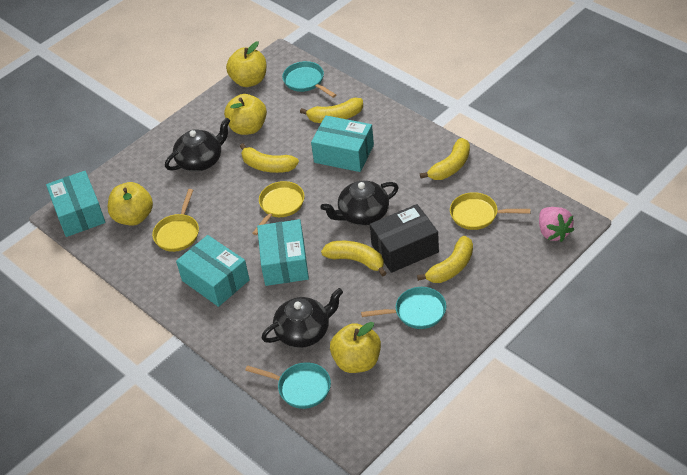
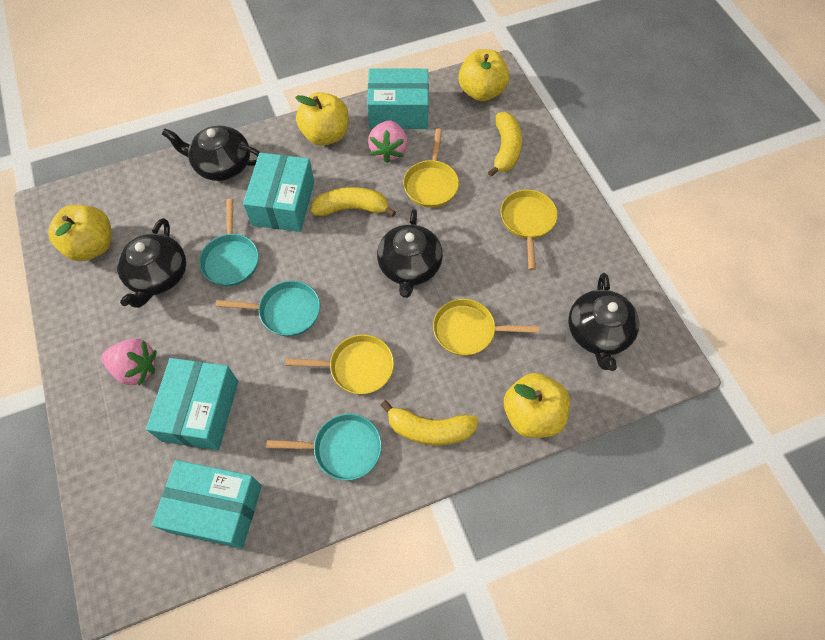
black box: 1 -> 0
black teapot: 3 -> 4
pink strawberry: 1 -> 2
yellow banana: 5 -> 3
yellow pan: 3 -> 4

